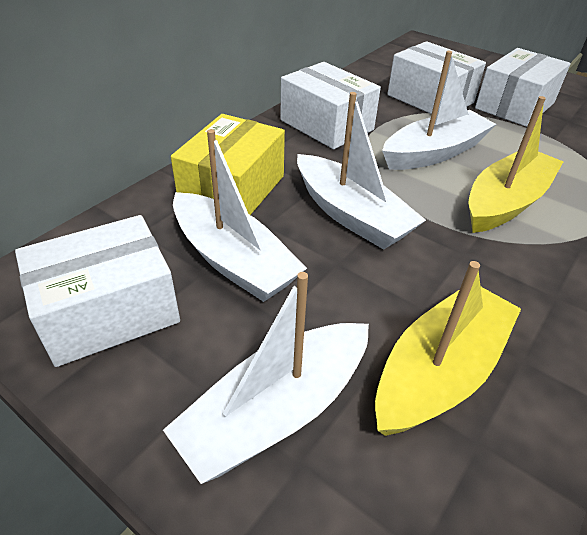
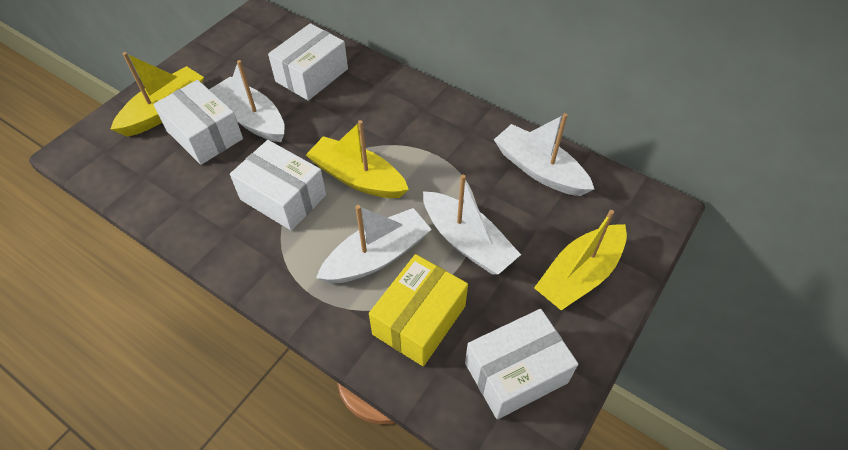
yellow boat: 2 -> 3

